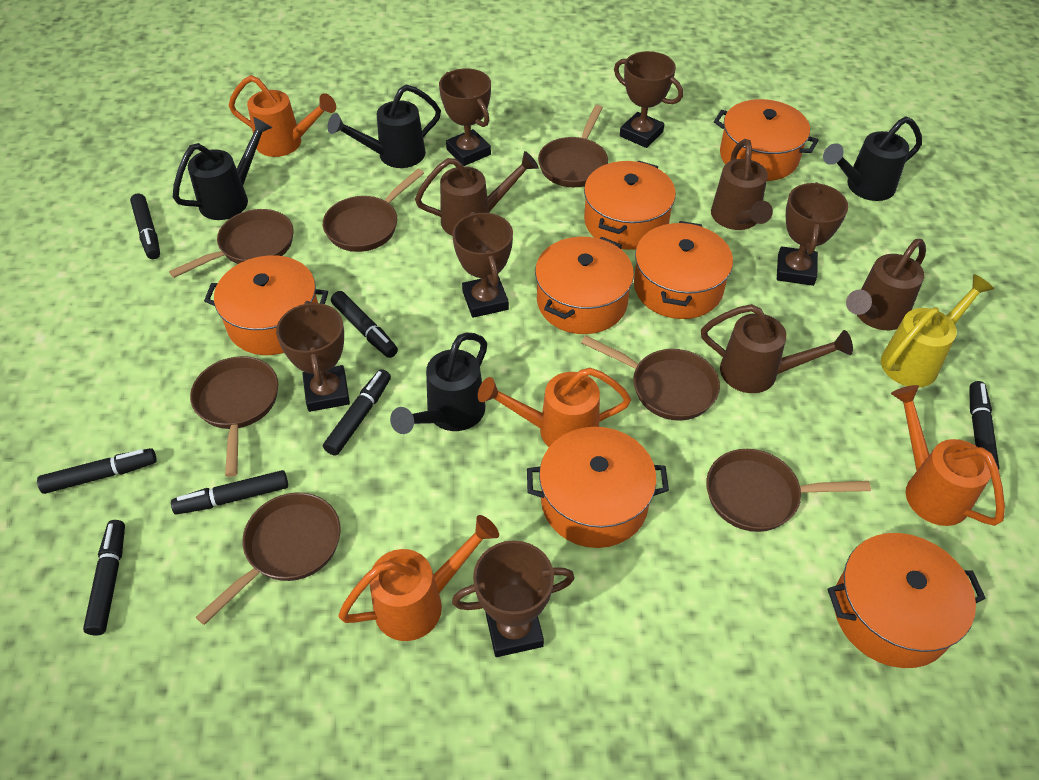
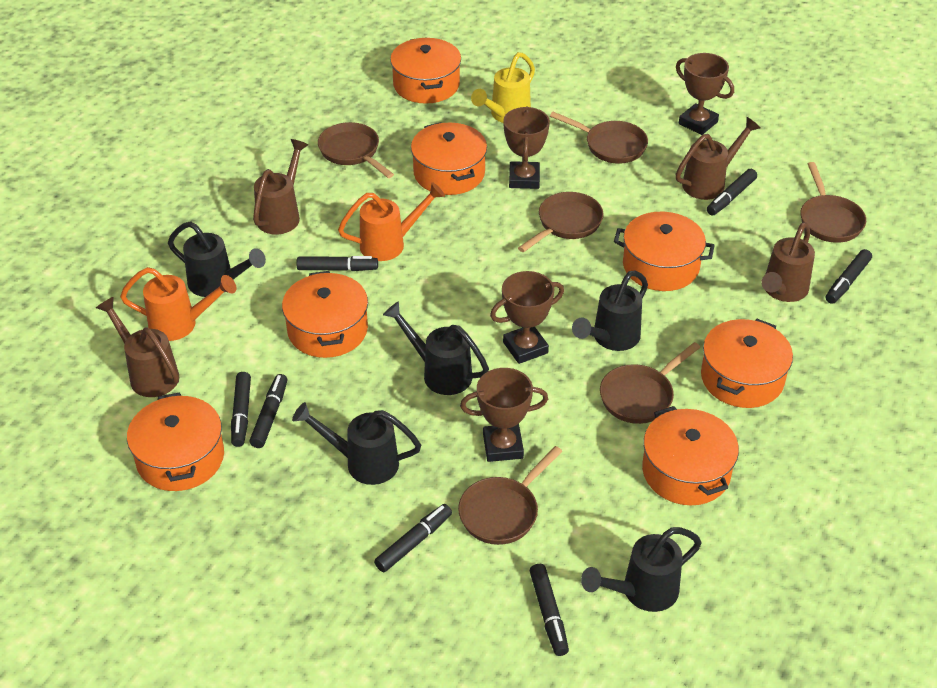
black watering can: 4 -> 5
brown pan: 7 -> 6
brown trophy: 6 -> 4
orange watering can: 4 -> 2

